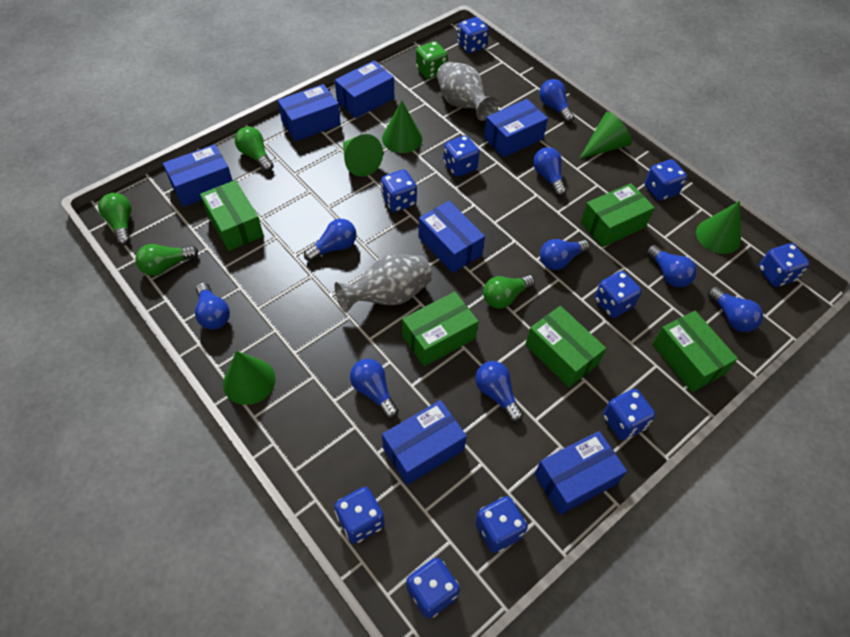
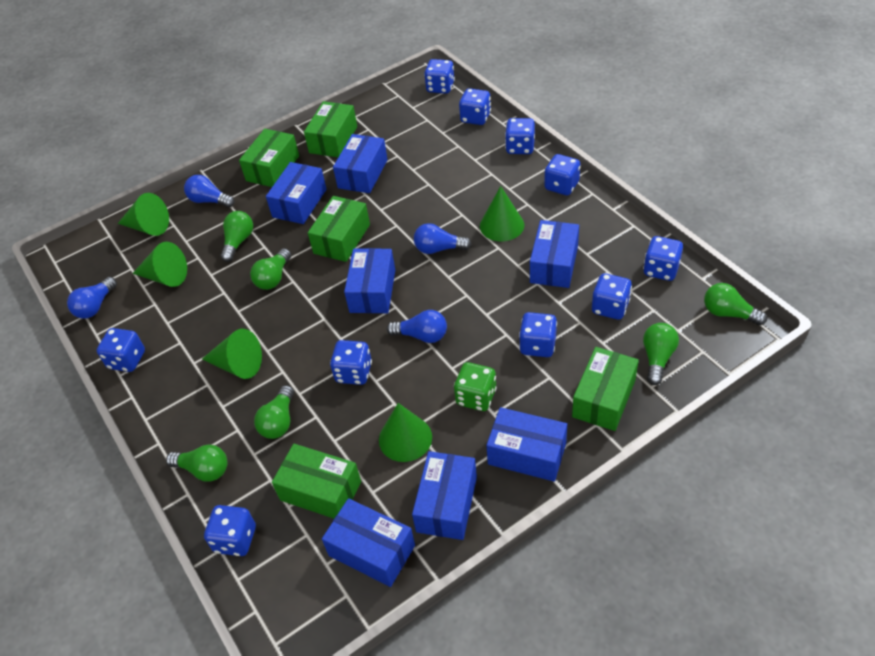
blue light bulb: 9 -> 4
green light bulb: 4 -> 6
grey vase: 2 -> 0

